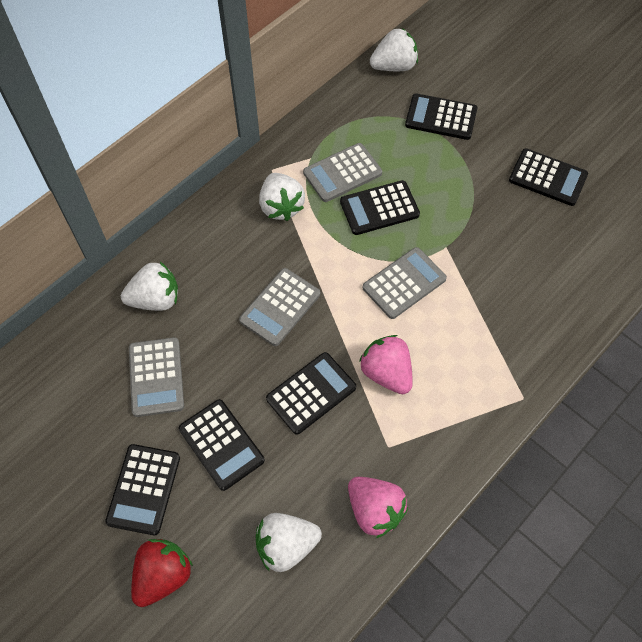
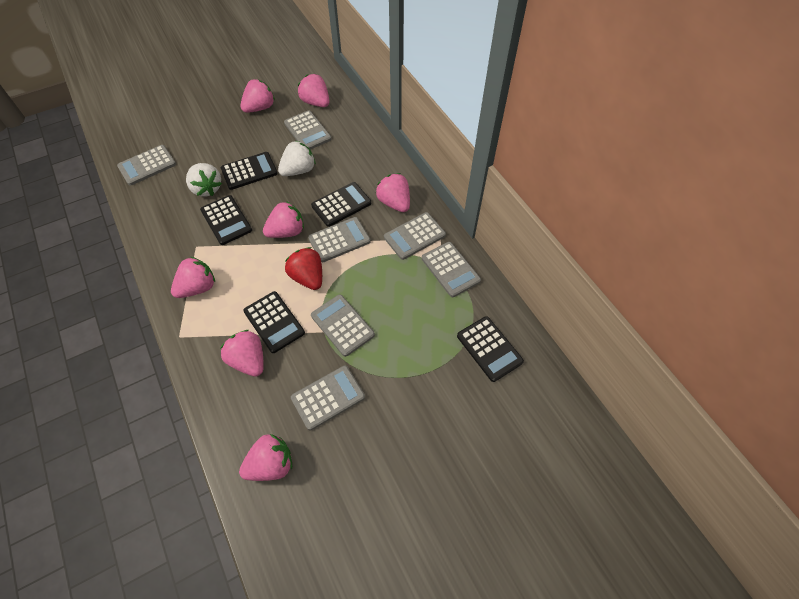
black calculator: 6 -> 5
grey calculator: 4 -> 7
pink strawberry: 2 -> 7
white strawberry: 4 -> 2

